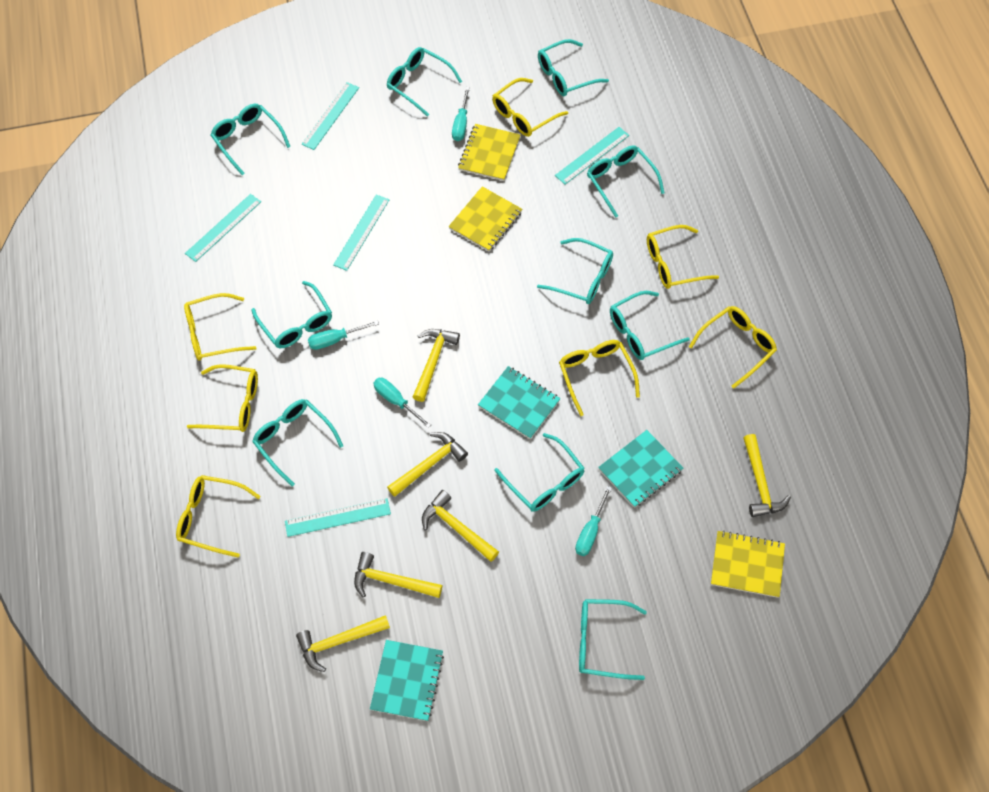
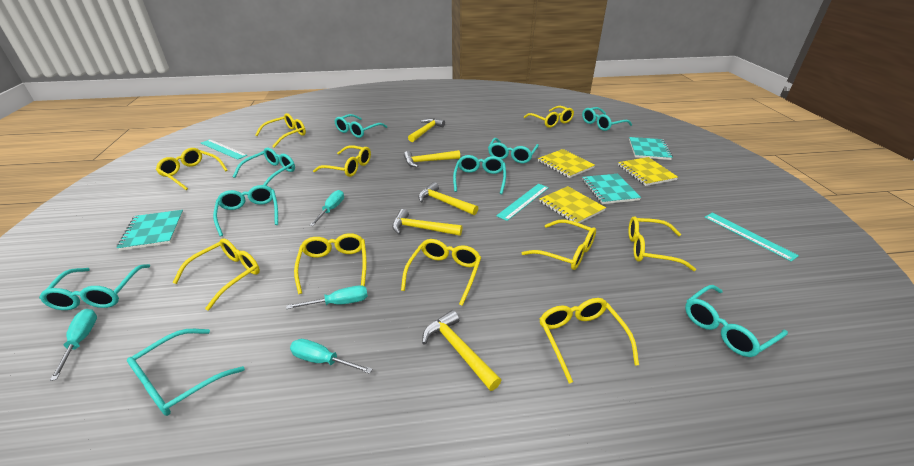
turquoise glasses: 10 -> 9
turquoise ruler: 5 -> 3
yellow glasses: 7 -> 10
yellow hammer: 6 -> 5

